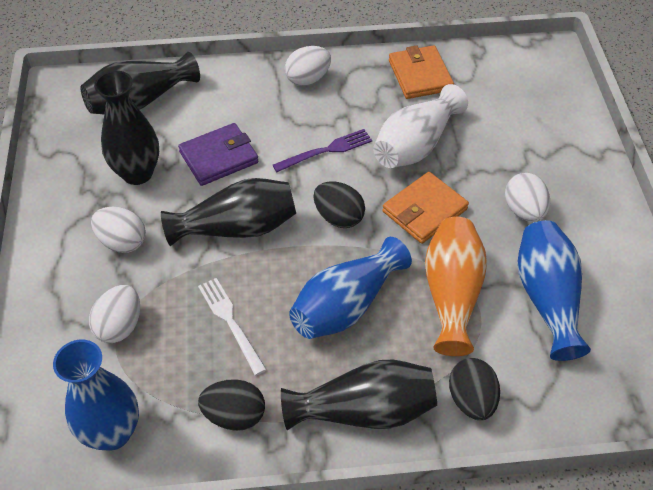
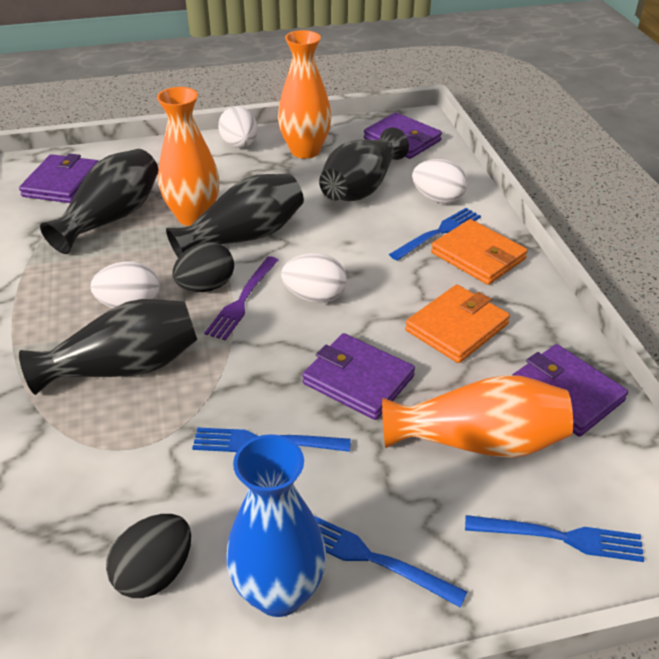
black egg: 3 -> 2
blue fork: 0 -> 4
blue vase: 3 -> 1
orange vase: 1 -> 3
purple wallet: 1 -> 4
white fork: 1 -> 0
white vase: 1 -> 0

